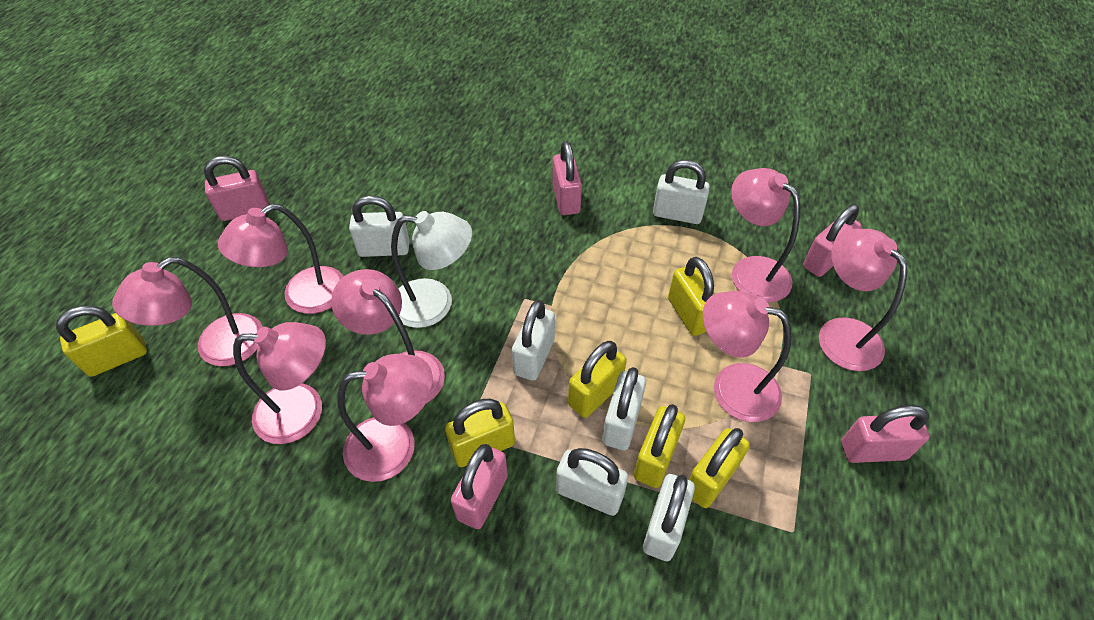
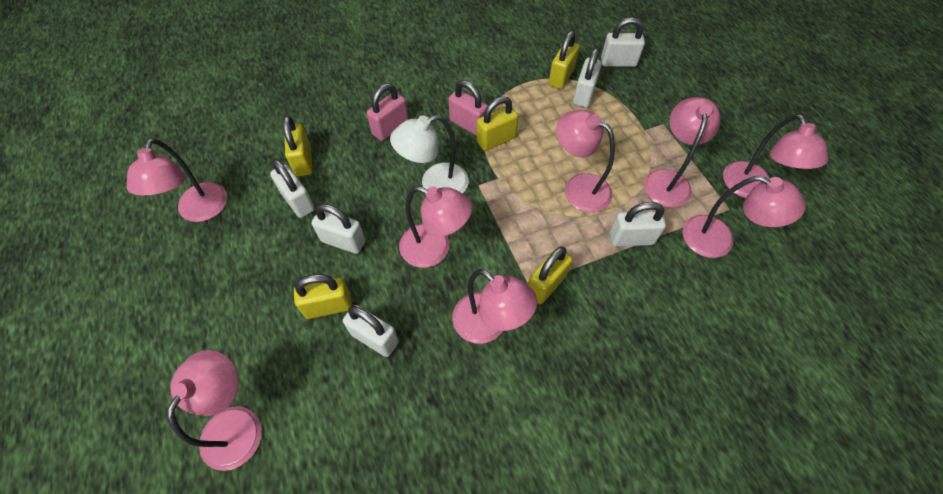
pink padlock: 5 -> 2
yellow padlock: 6 -> 5

